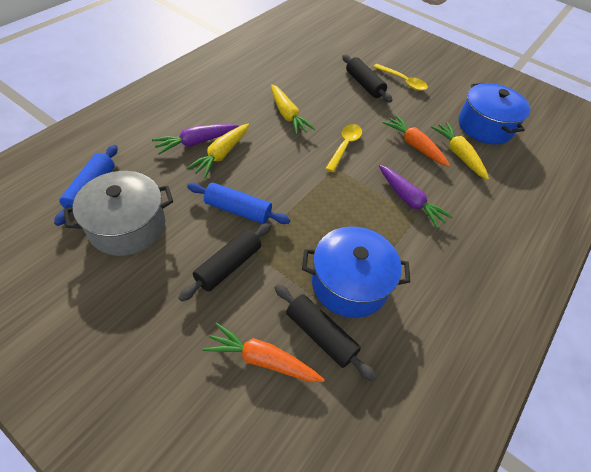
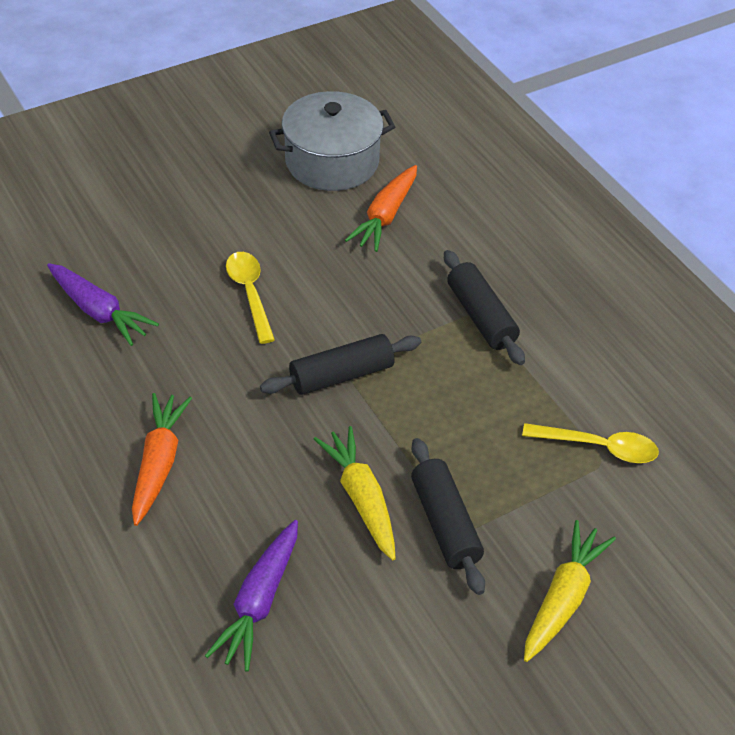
blue pot: 2 -> 0
blue rolling pin: 2 -> 0
yellow carrot: 3 -> 2

